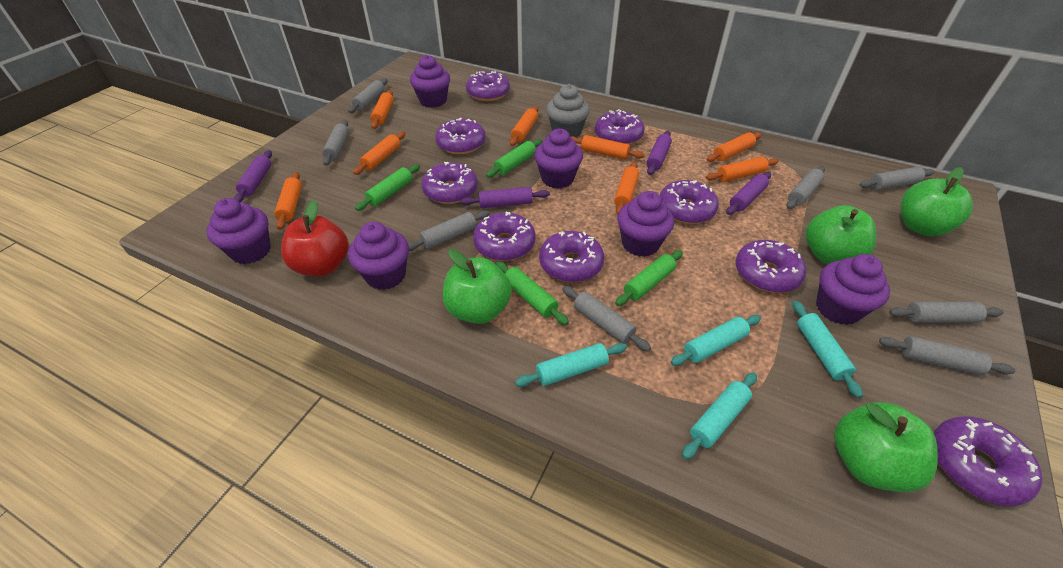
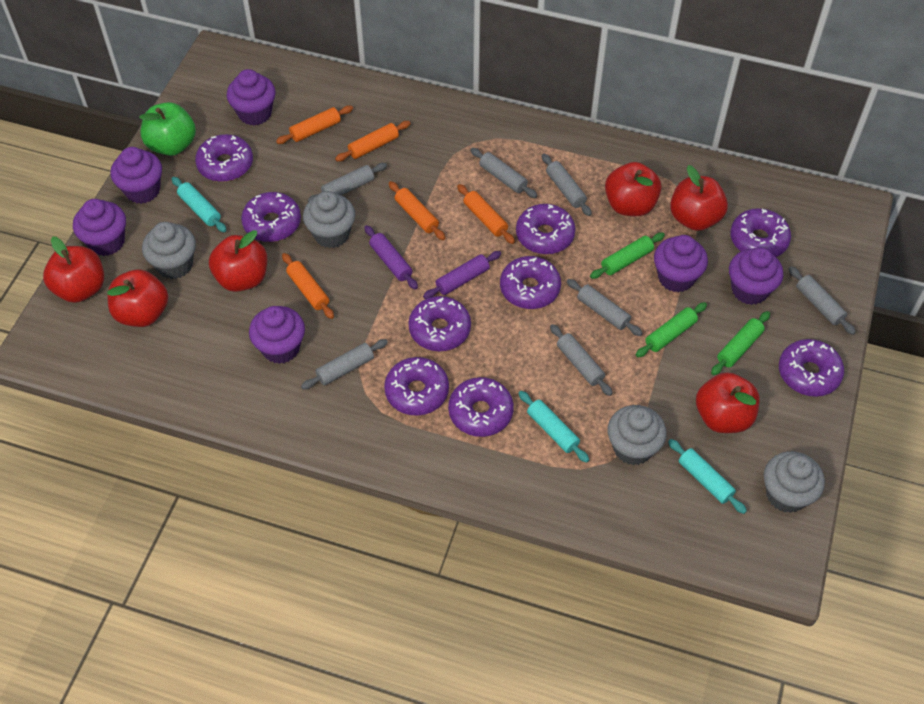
green apple: 4 -> 1
green rolling pin: 4 -> 3
grey cupcake: 1 -> 4
grey rolling pin: 8 -> 7
orange rolling pin: 8 -> 5
purple rolling pin: 4 -> 2
red apple: 1 -> 6
turquoise rolling pin: 4 -> 3

